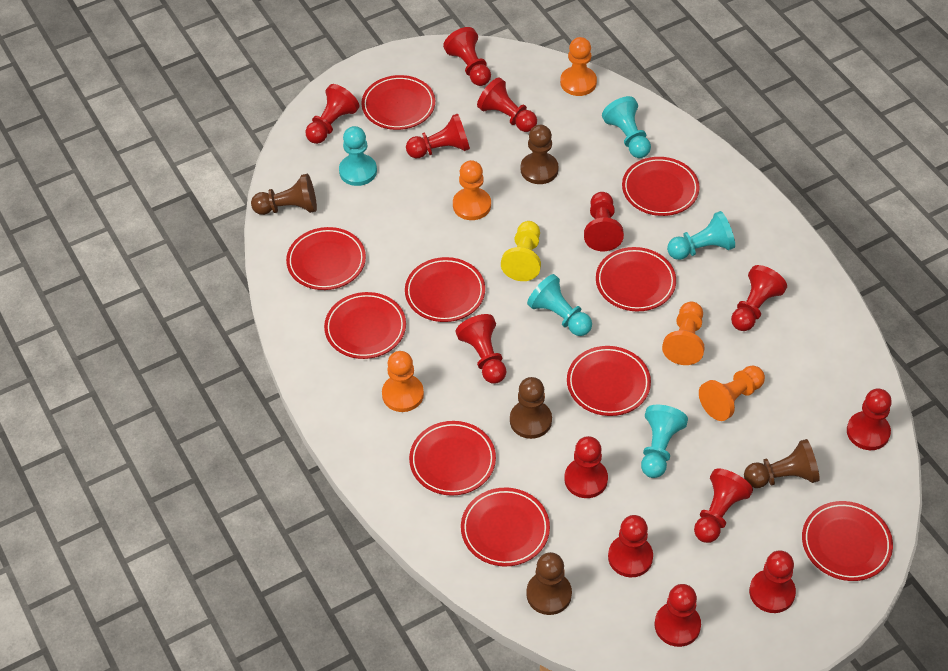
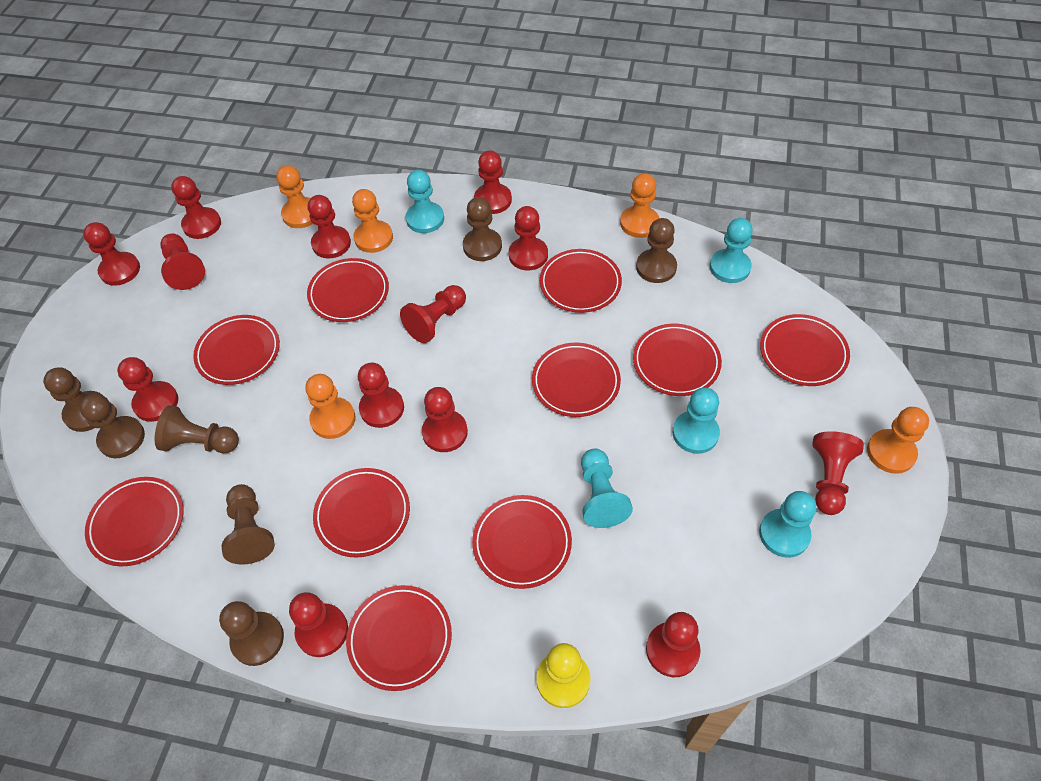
brown pawn: 5 -> 7

